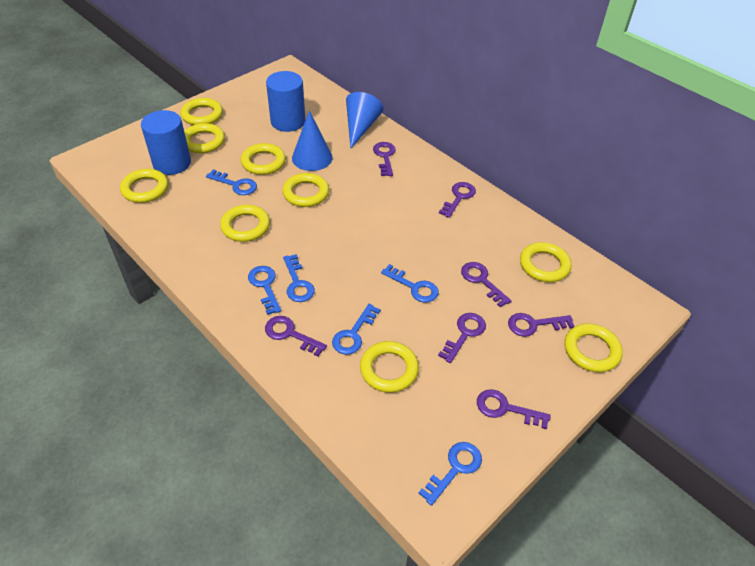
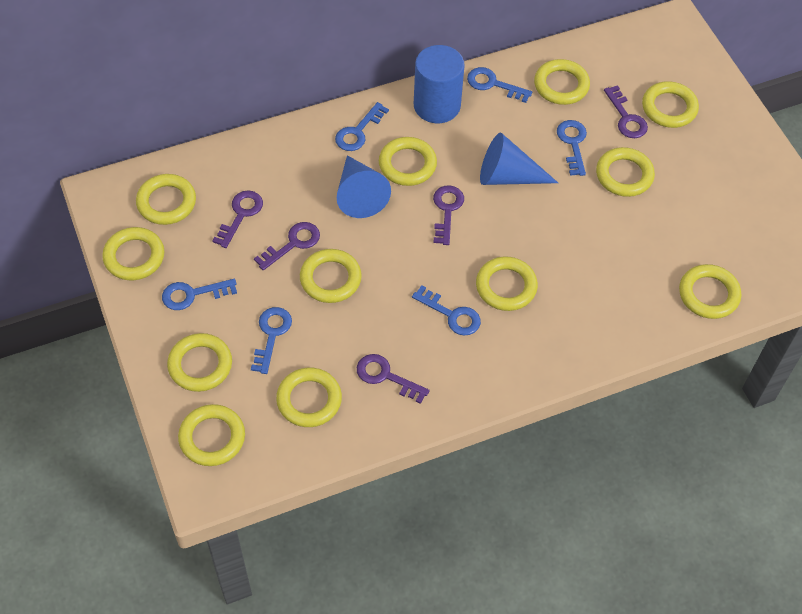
blue cylinder: 2 -> 1
purple key: 7 -> 5
yellow ring: 9 -> 12

